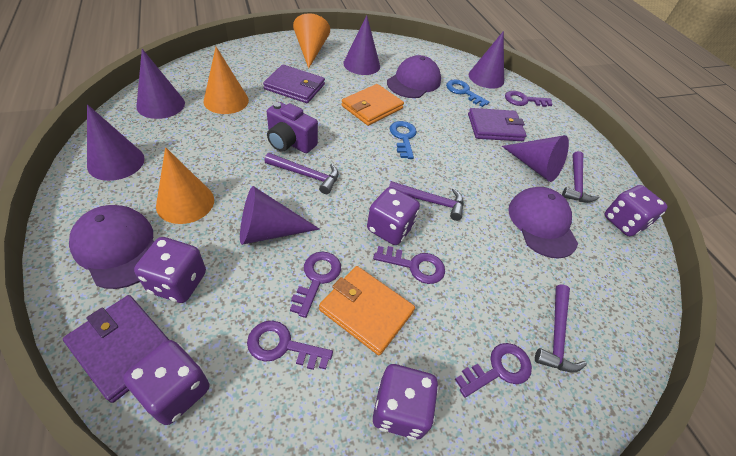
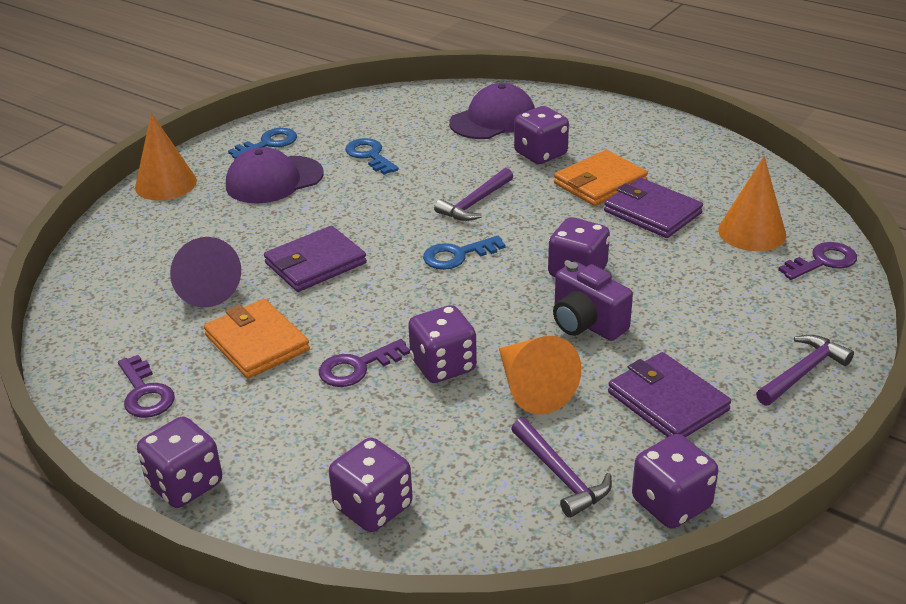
blue key: 2 -> 3
purple cap: 3 -> 2
purple cone: 6 -> 1
purple dice: 5 -> 6
purple hammer: 4 -> 3
purple key: 5 -> 3

